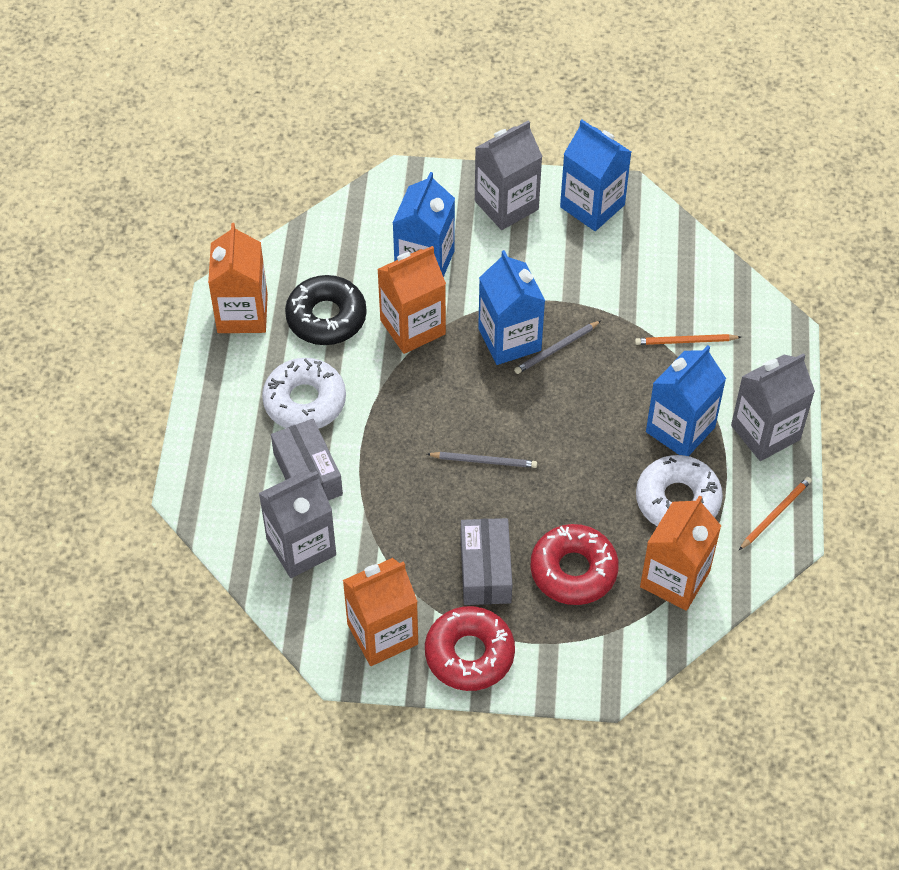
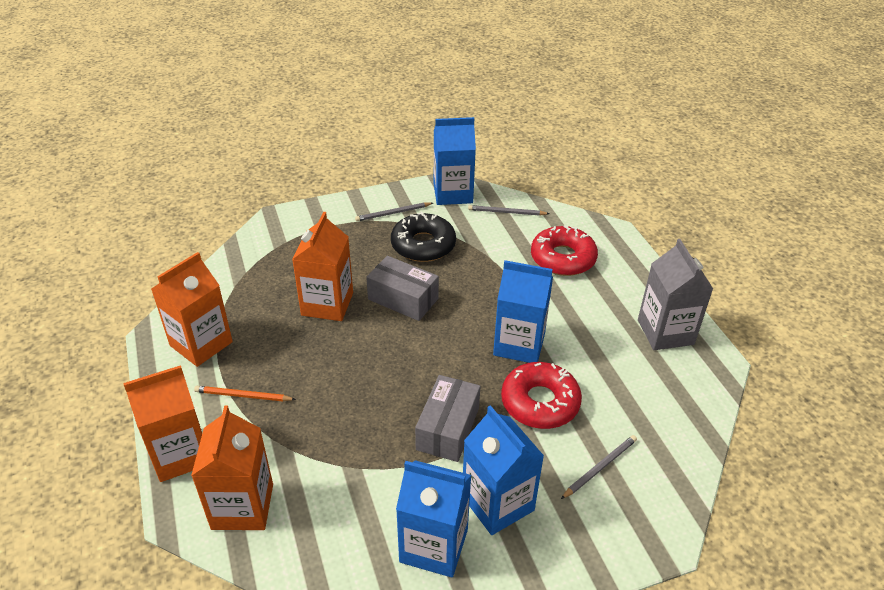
grey carton: 3 -> 1
grey pencil: 2 -> 3
orange pencil: 2 -> 1
white donut: 2 -> 0

